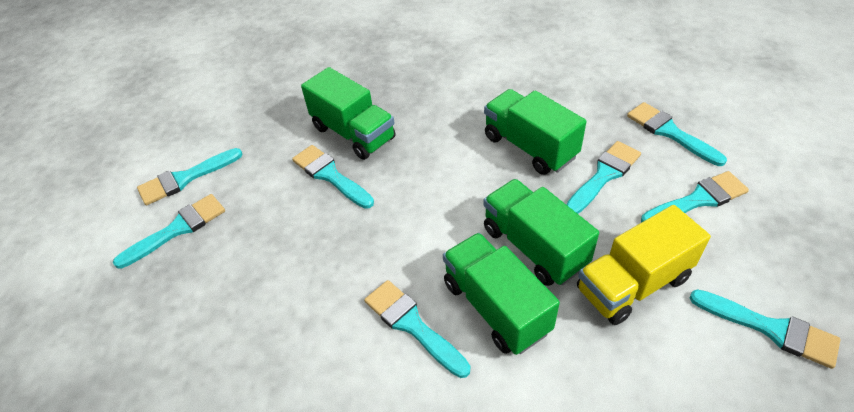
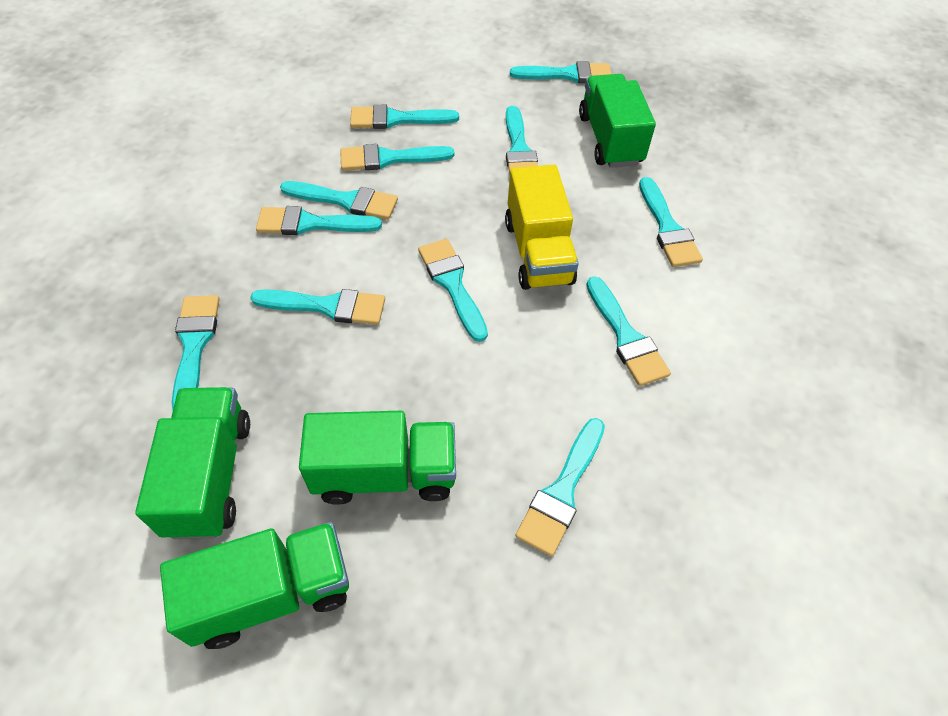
turquoise brush: 8 -> 12

